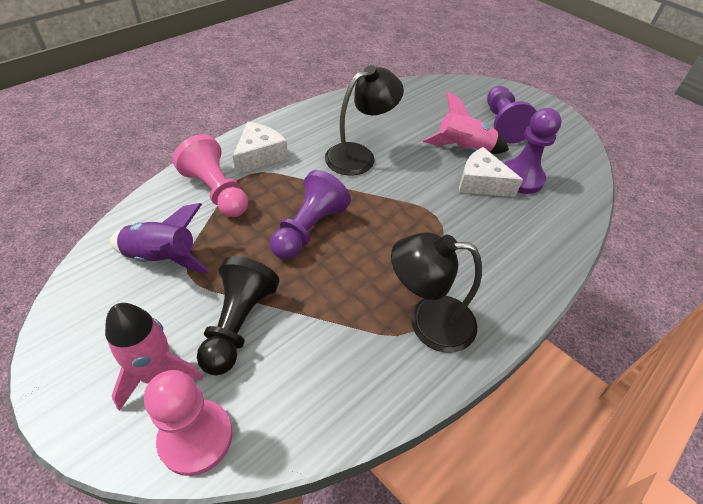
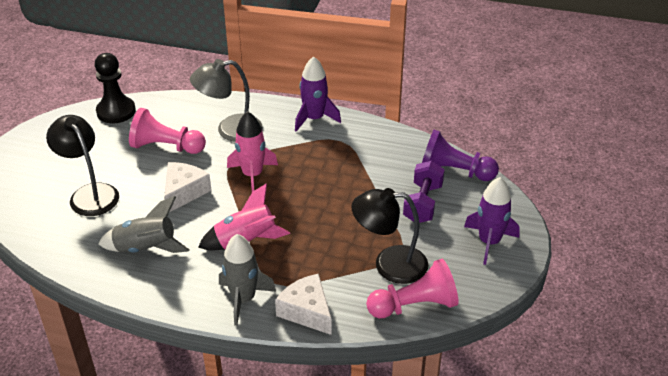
grey lamp: 0 -> 1
grey rocket: 0 -> 2
purple dumbbell: 0 -> 1
purple pawn: 3 -> 1
purple rocket: 1 -> 2

